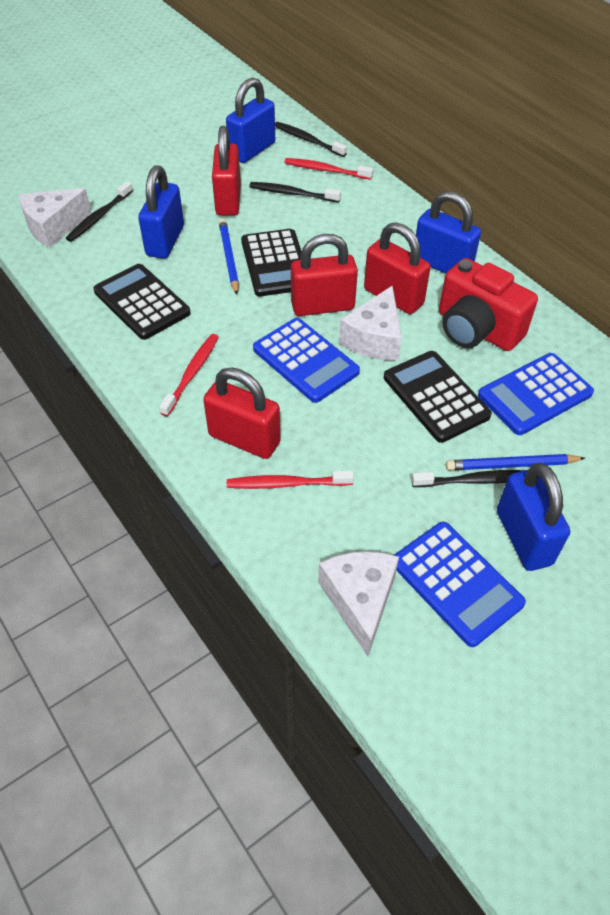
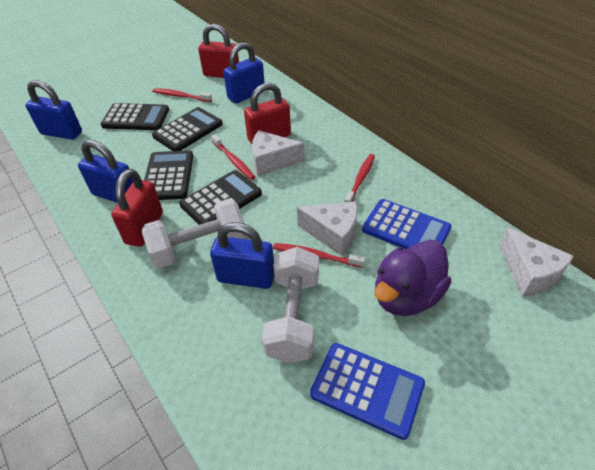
black calculator: 3 -> 4
black toothbrush: 4 -> 0
blue calculator: 3 -> 2
blue pencil: 2 -> 0
purple duck: 0 -> 1
red camera: 1 -> 0
red padlock: 4 -> 3
red toothbrush: 3 -> 4
white dumbbell: 0 -> 2

